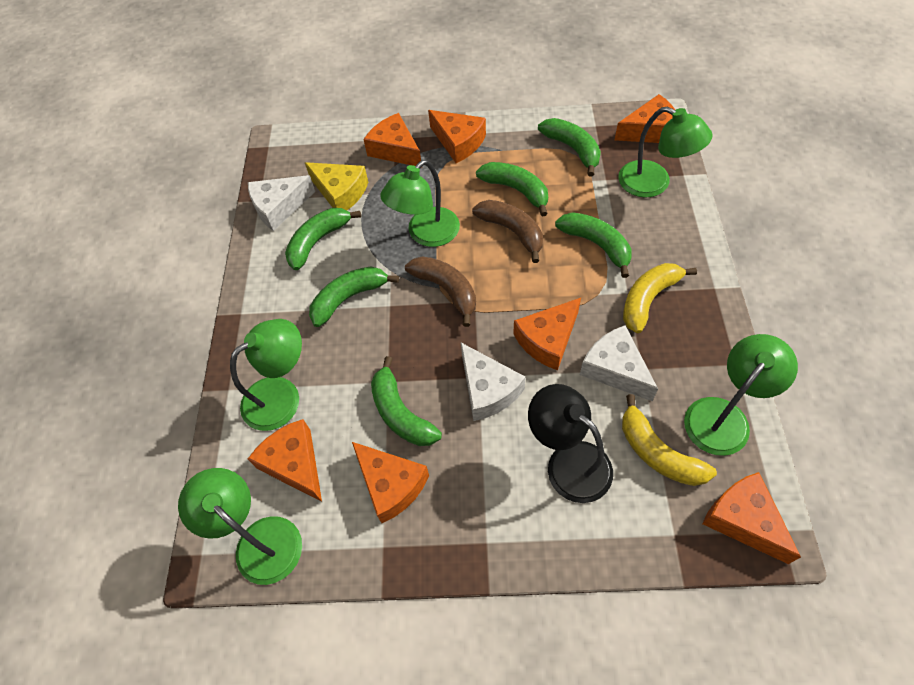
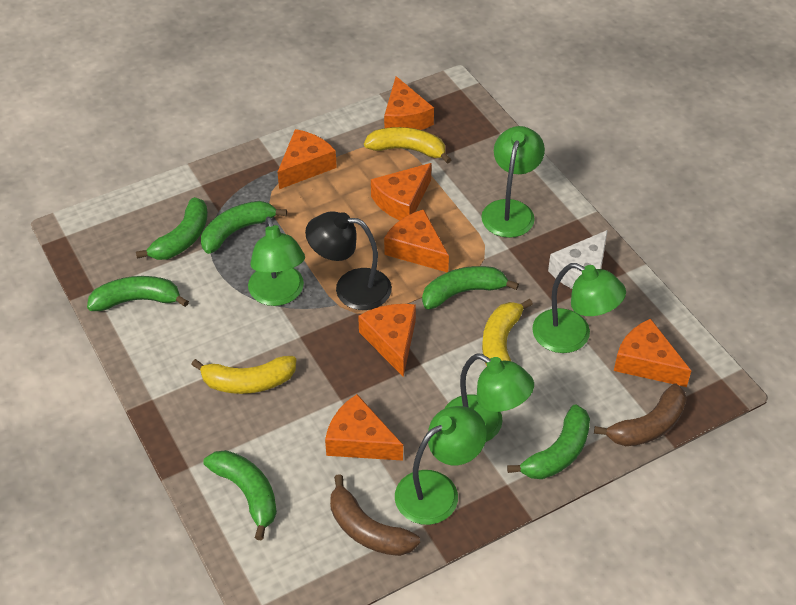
white cheese: 3 -> 1
yellow banana: 2 -> 3
yellow cheese: 1 -> 0

